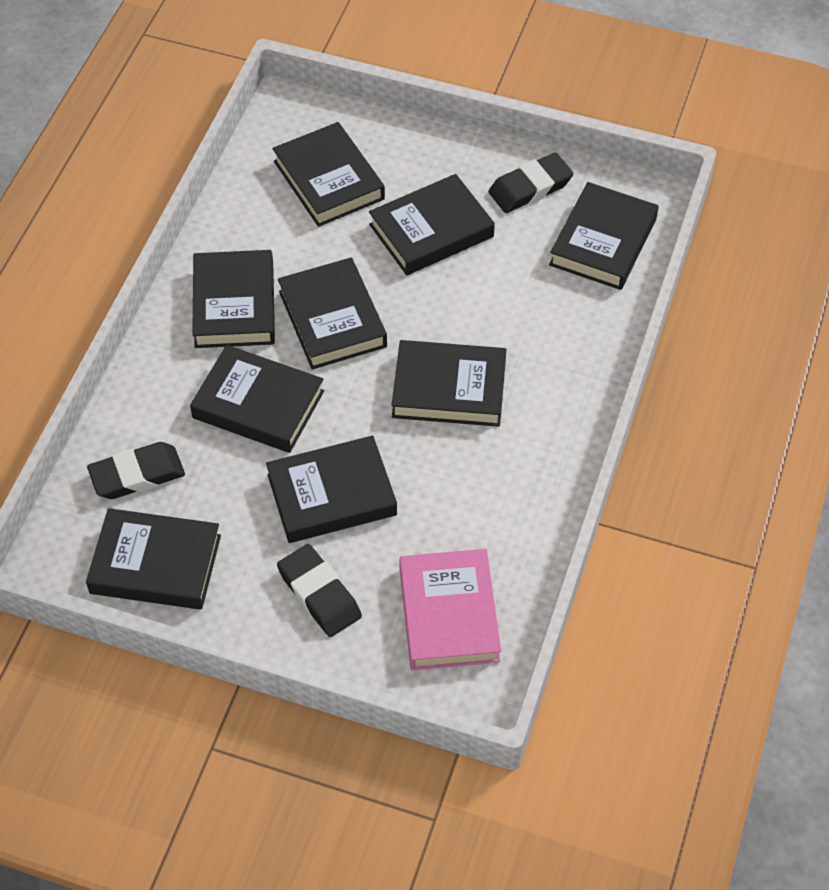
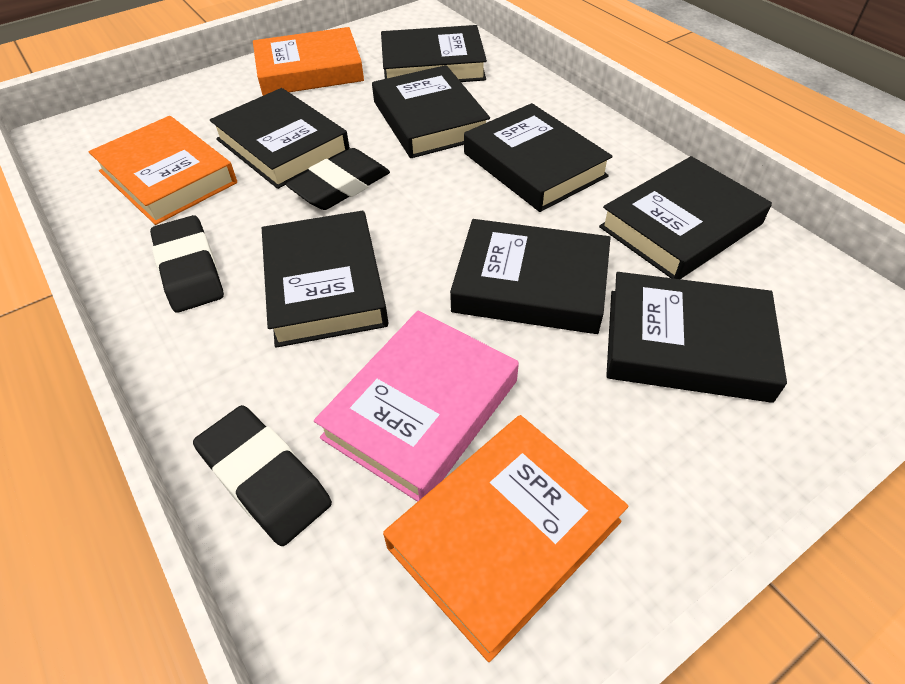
black book: 9 -> 8
orange book: 0 -> 3

